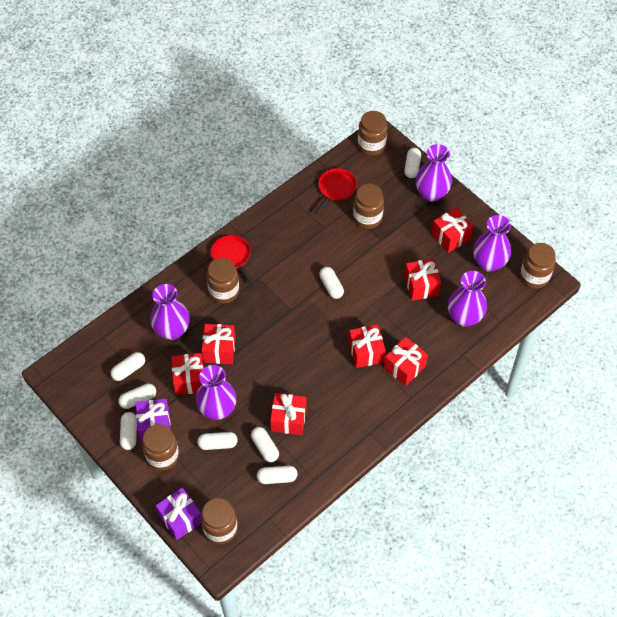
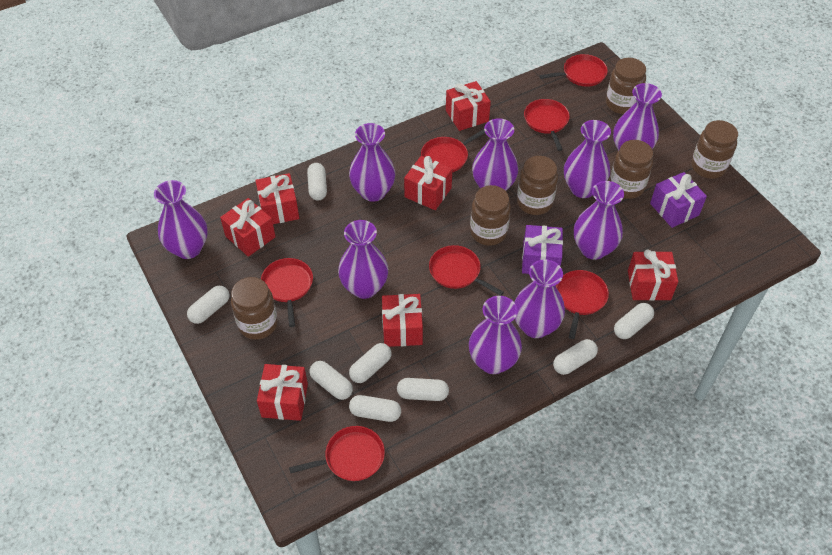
purple vase: 5 -> 9
red pan: 2 -> 7

